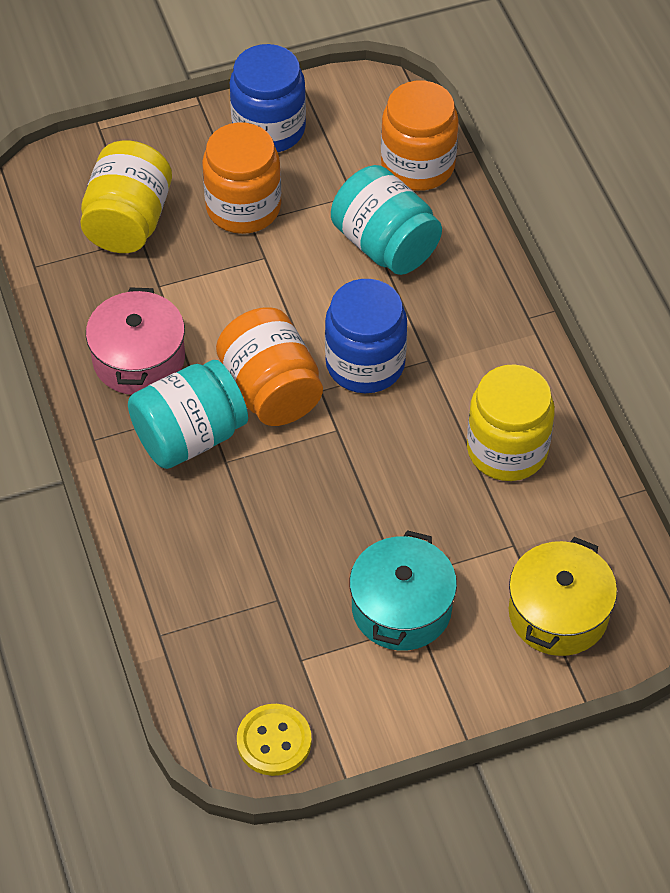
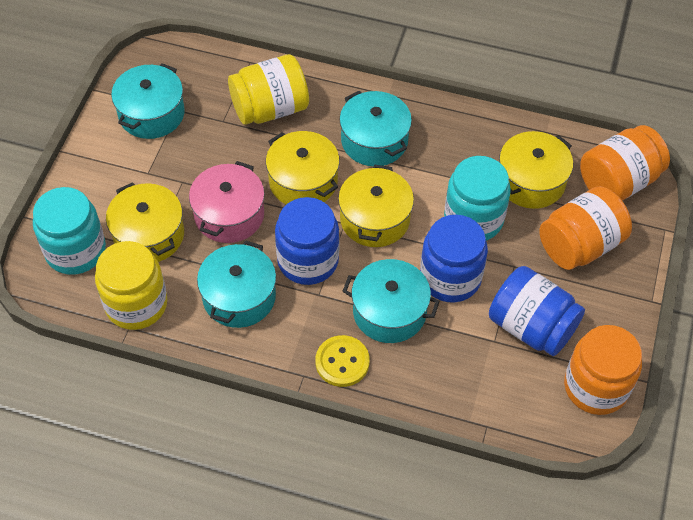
blue jar: 2 -> 3
turquoise pot: 1 -> 4
yellow pot: 1 -> 4

